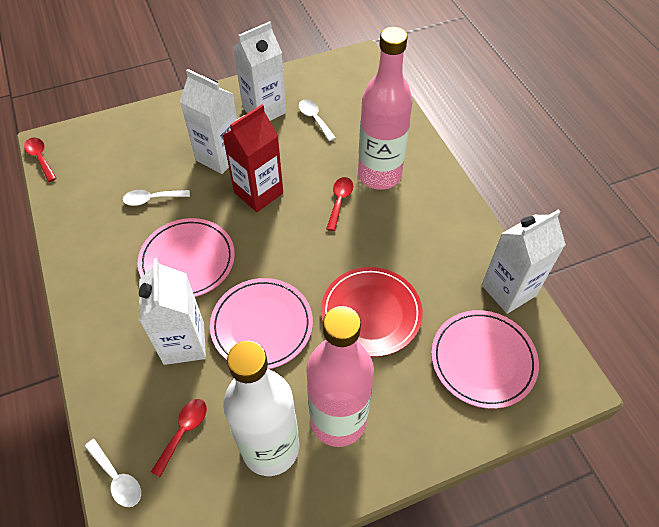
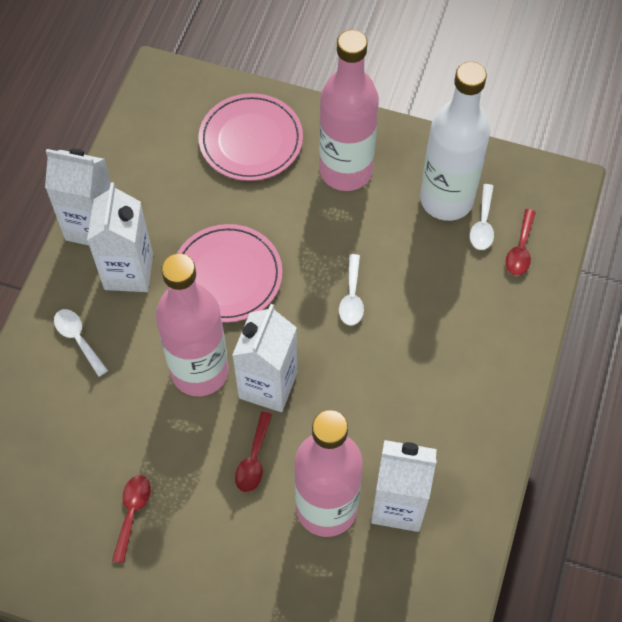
pink bottle: 2 -> 3
pink plate: 3 -> 2
red carton: 1 -> 0
red plate: 1 -> 0

